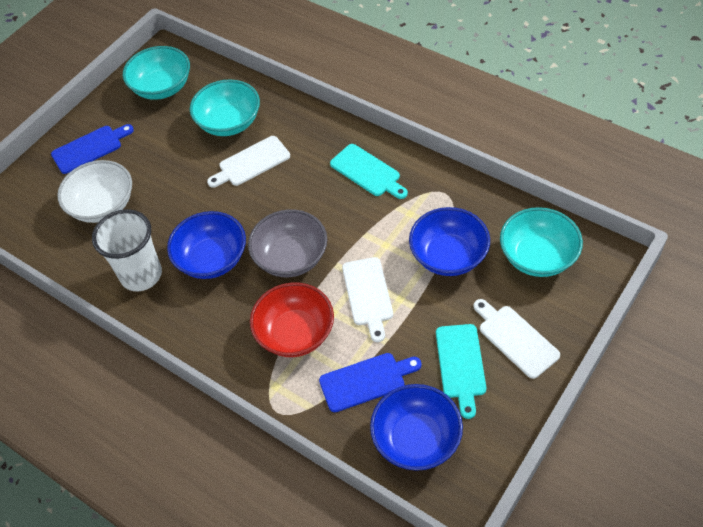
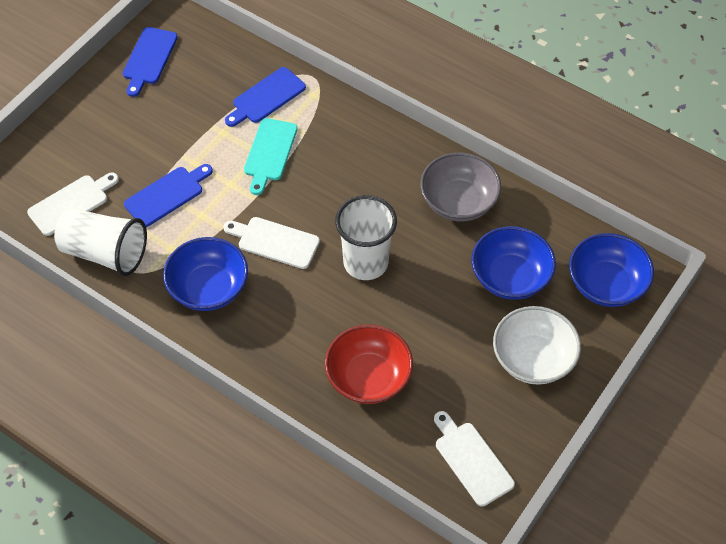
blue cutting board: 2 -> 3
turquoise bowl: 3 -> 0
turquoise cutting board: 2 -> 1
white cup: 1 -> 2

